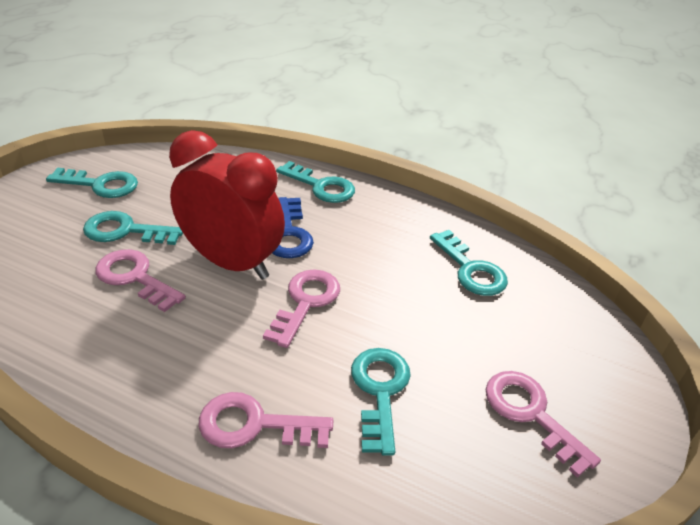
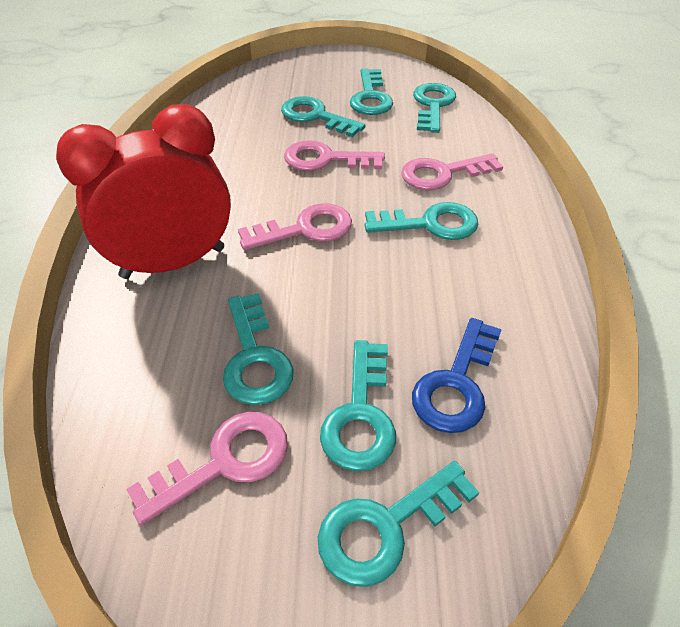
turquoise key: 5 -> 7

